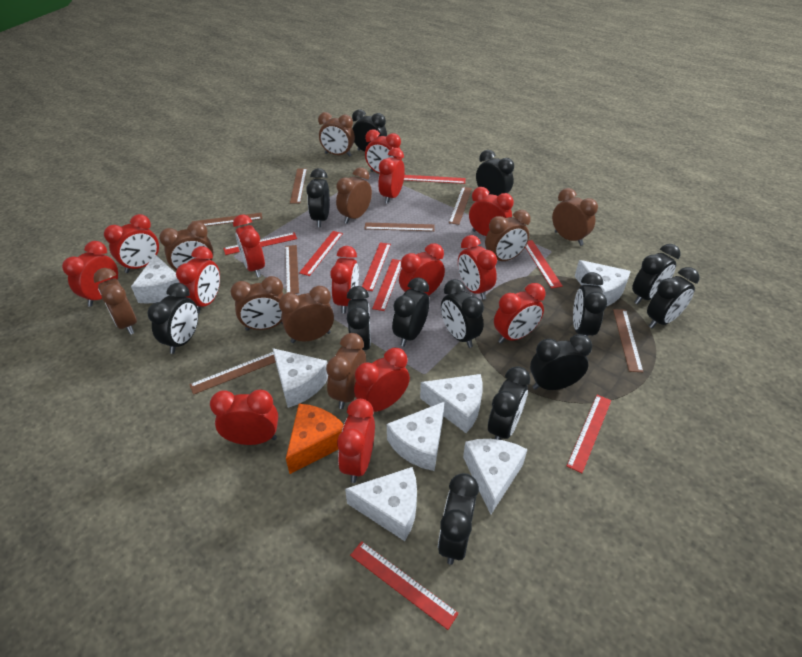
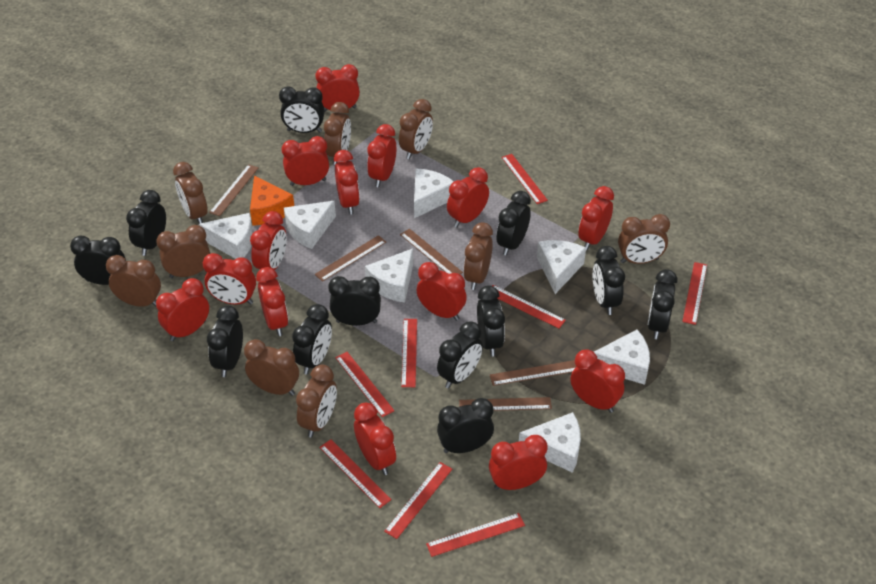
black clock: 13 -> 12
brown ruler: 7 -> 5

